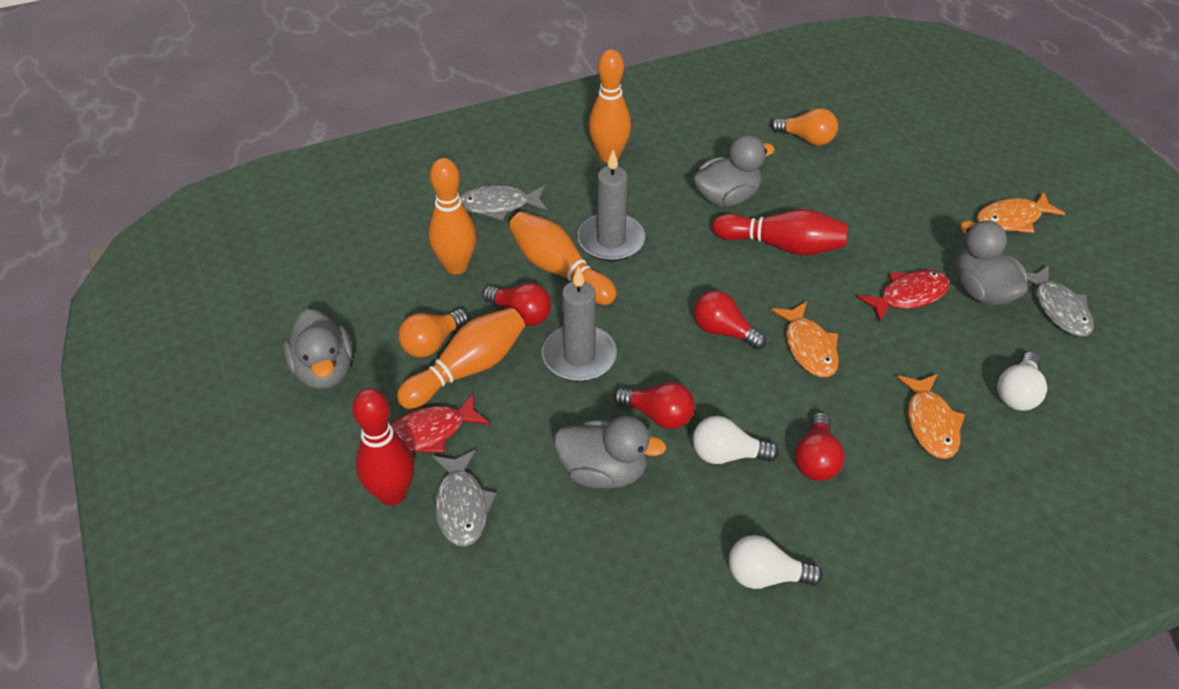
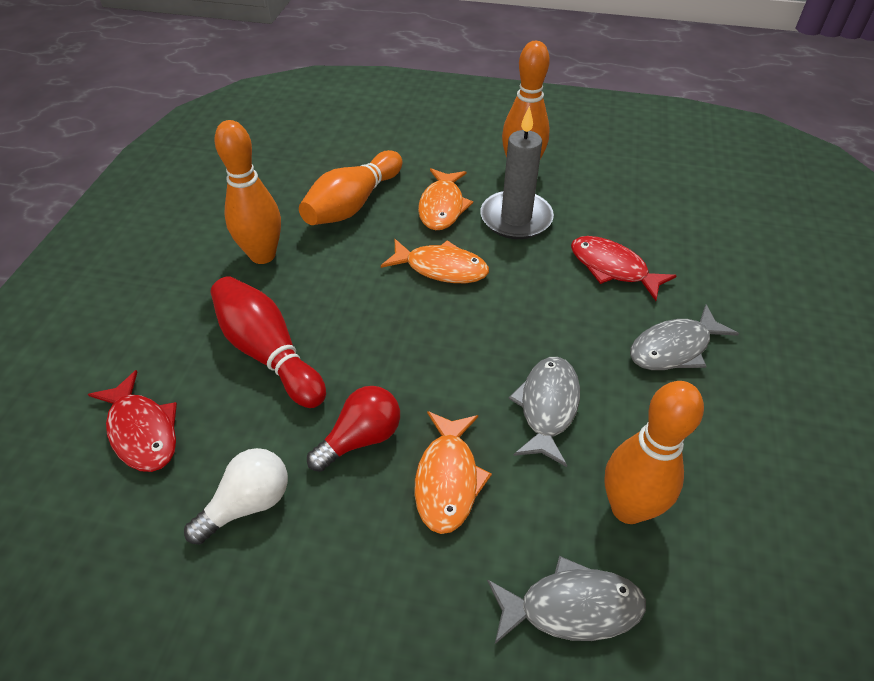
grey candle: 2 -> 1
grey duck: 4 -> 0
orange light bulb: 2 -> 0
red bowling pin: 2 -> 1
red light bulb: 4 -> 1
white light bulb: 3 -> 1

